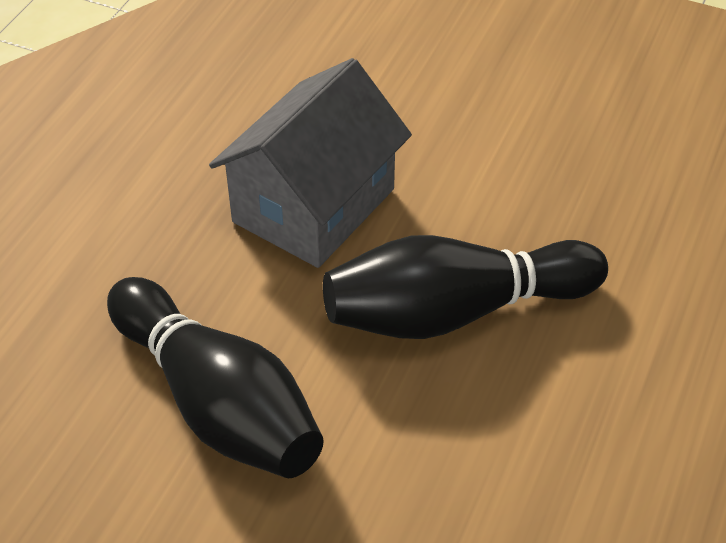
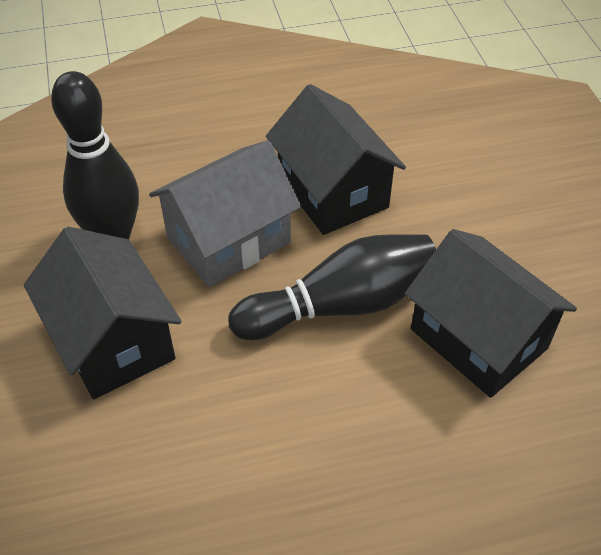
black house: 0 -> 3

